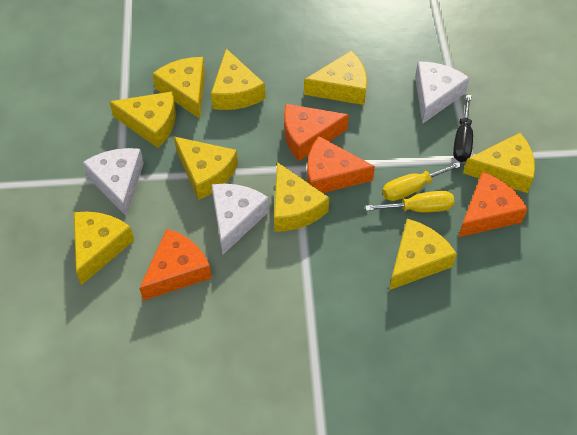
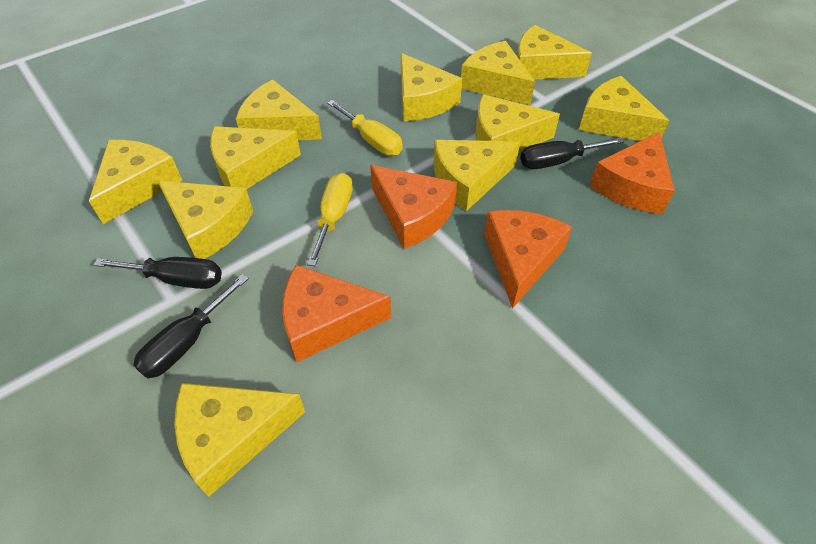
black screwdriver: 1 -> 3
white cheese: 3 -> 0
yellow cheese: 9 -> 11

